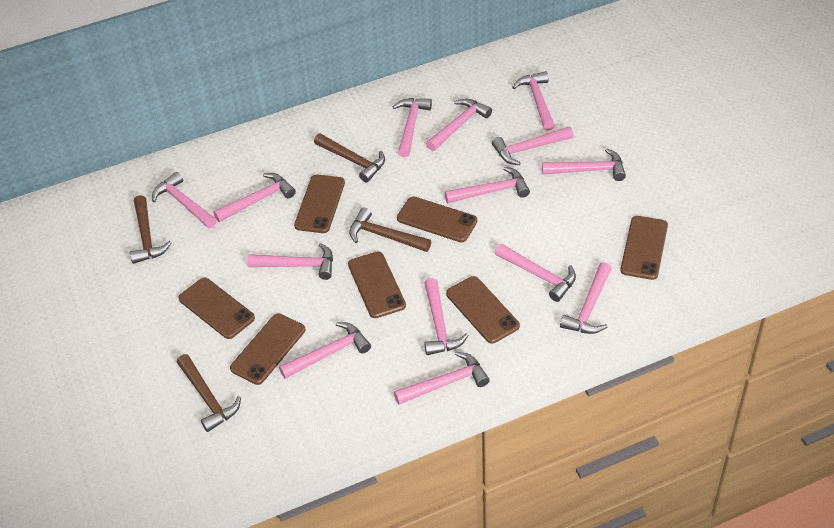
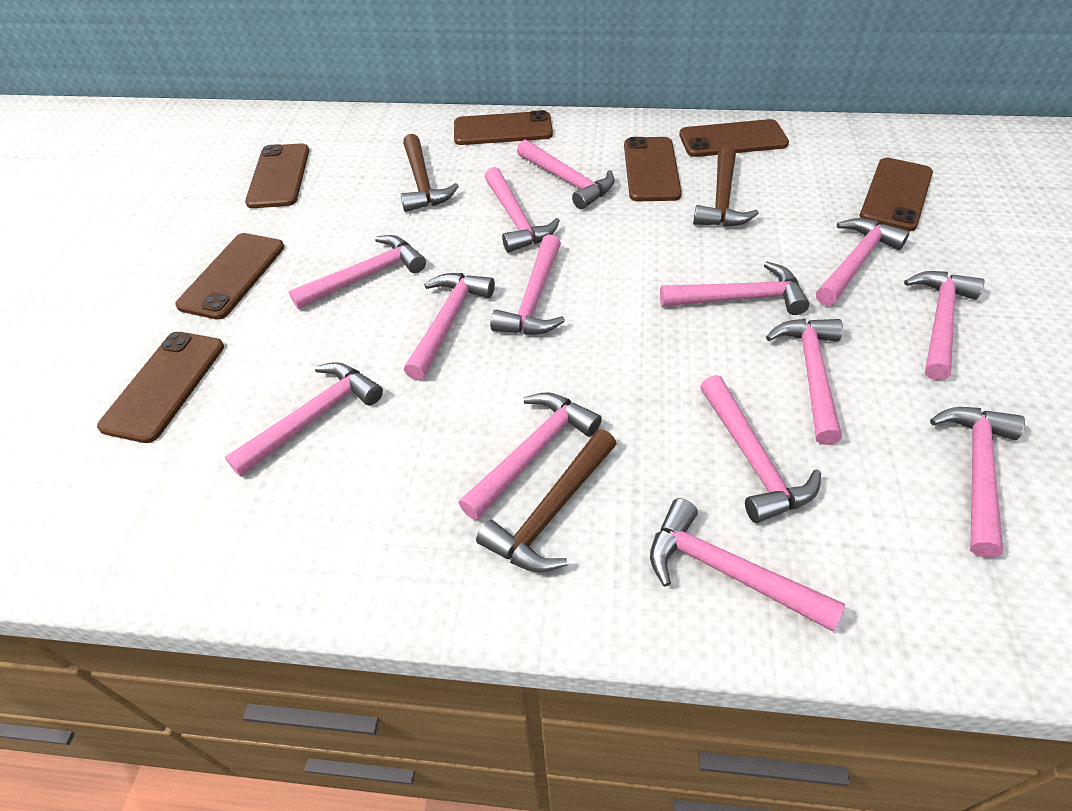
brown hammer: 4 -> 3

